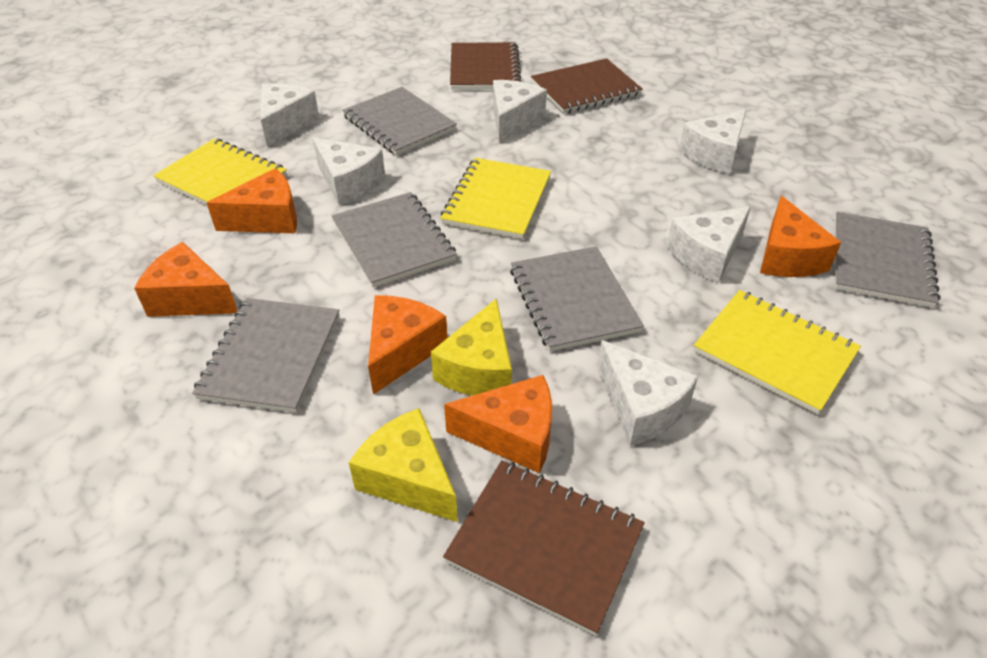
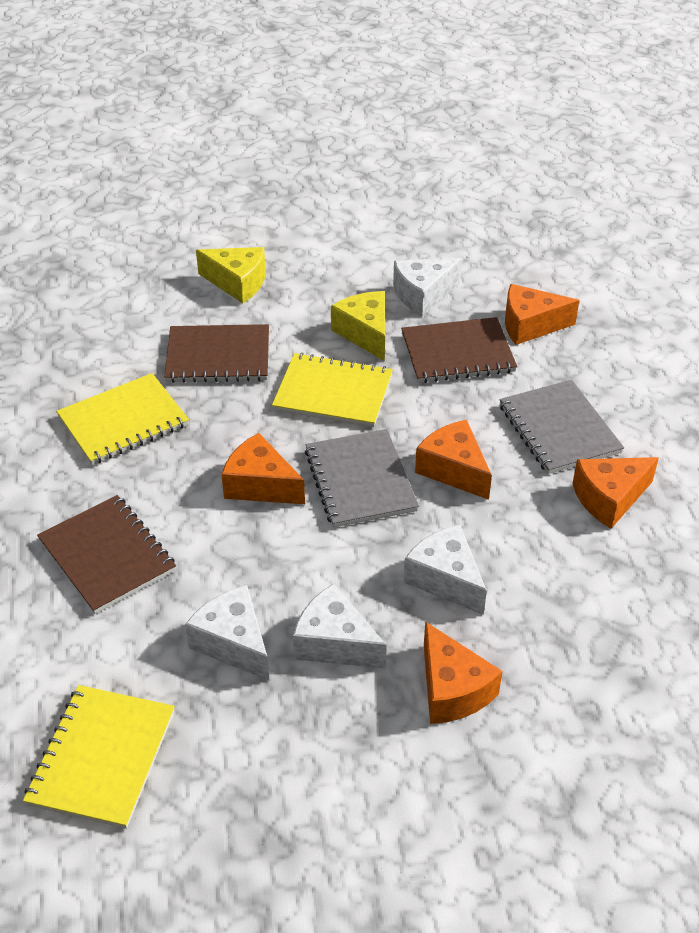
grey notebook: 5 -> 2
white cheese: 6 -> 4

